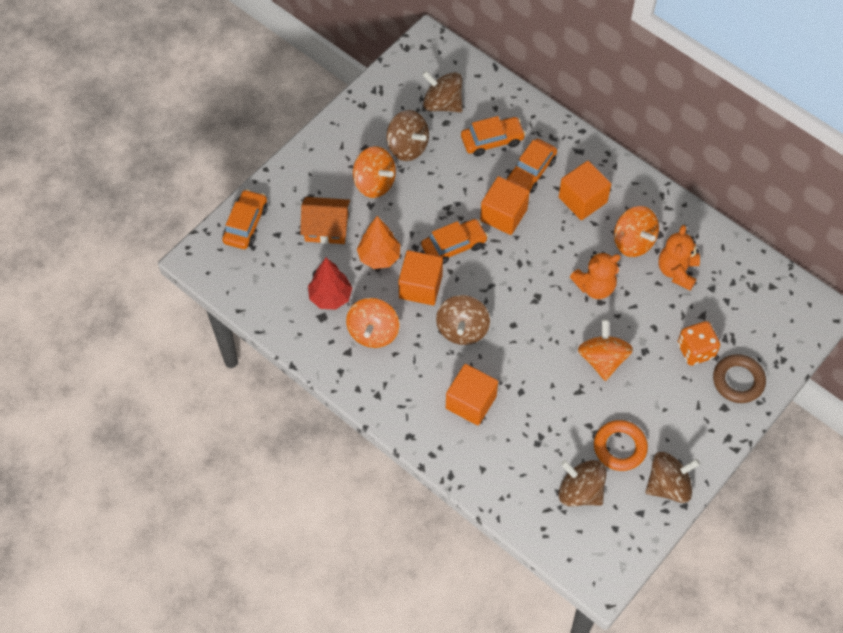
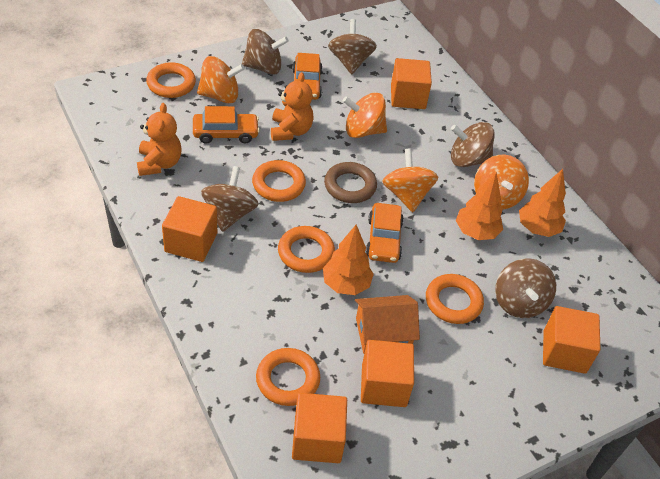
orange car: 4 -> 3
orange cube: 4 -> 5
orange dice: 1 -> 0
orange ring: 1 -> 5
orange tree: 1 -> 3
red tree: 1 -> 0

